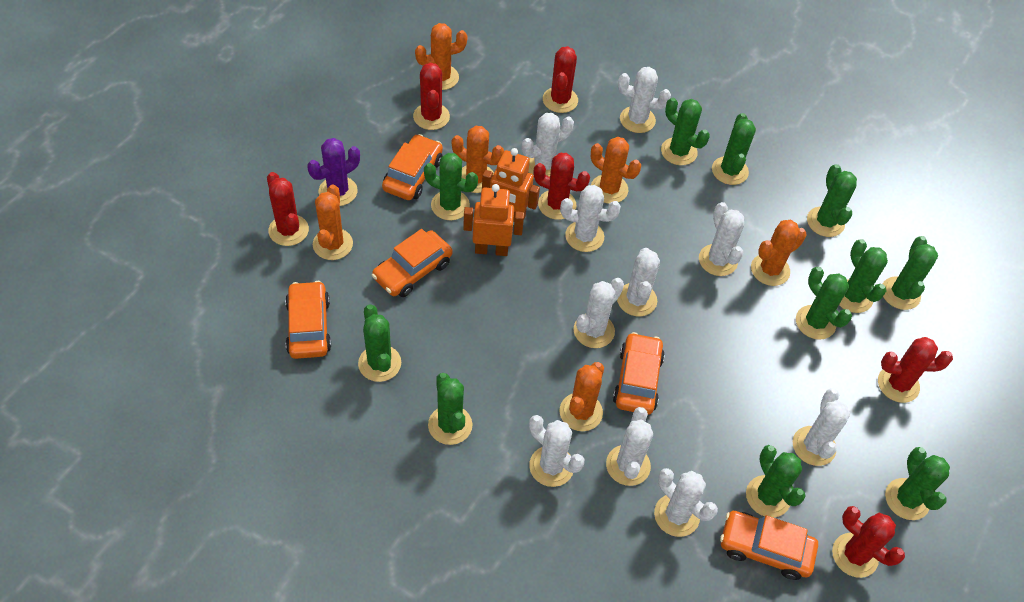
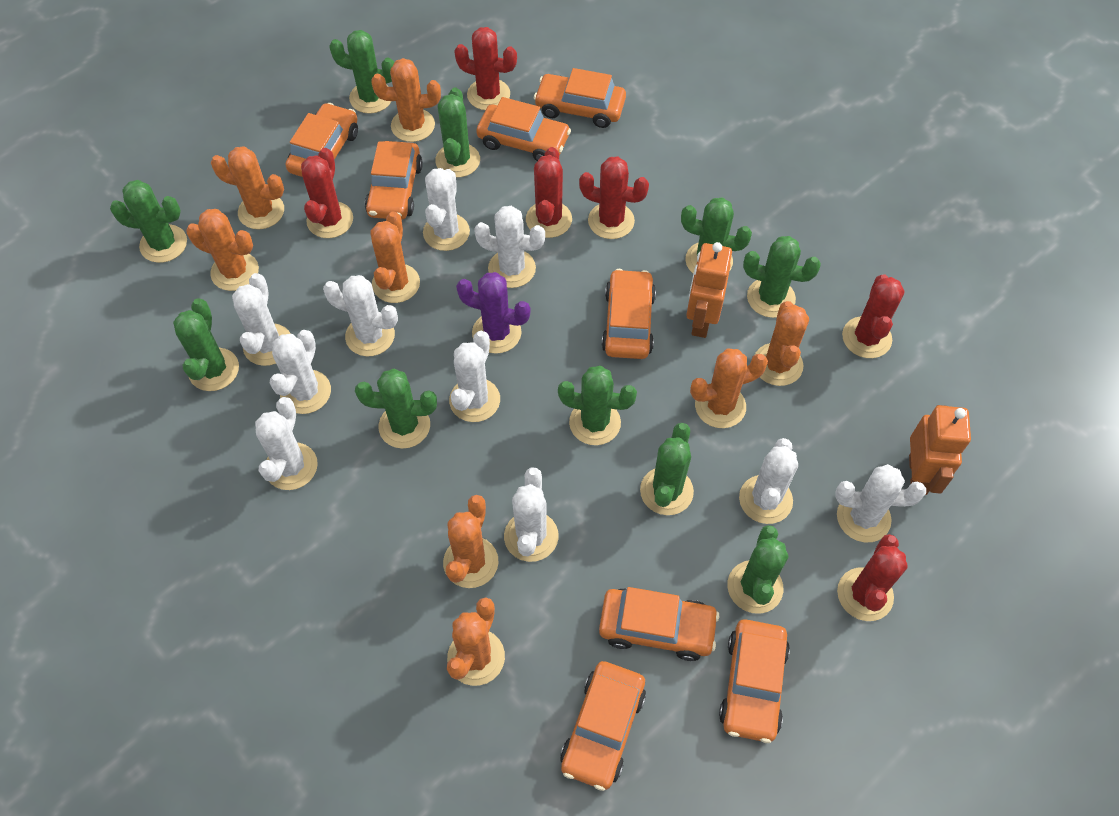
green cactus: 11 -> 10
orange cactus: 6 -> 8
orange car: 5 -> 8

